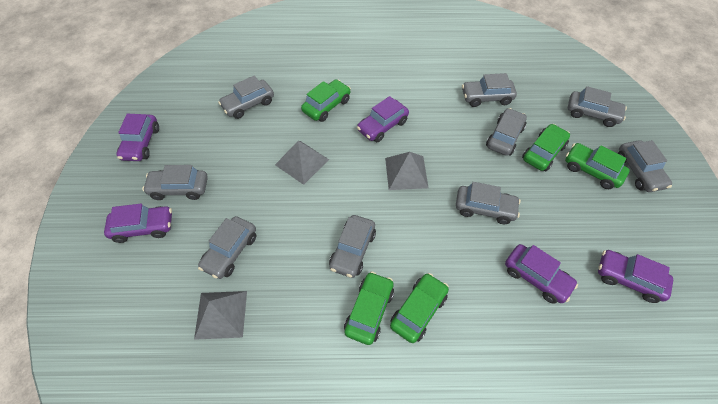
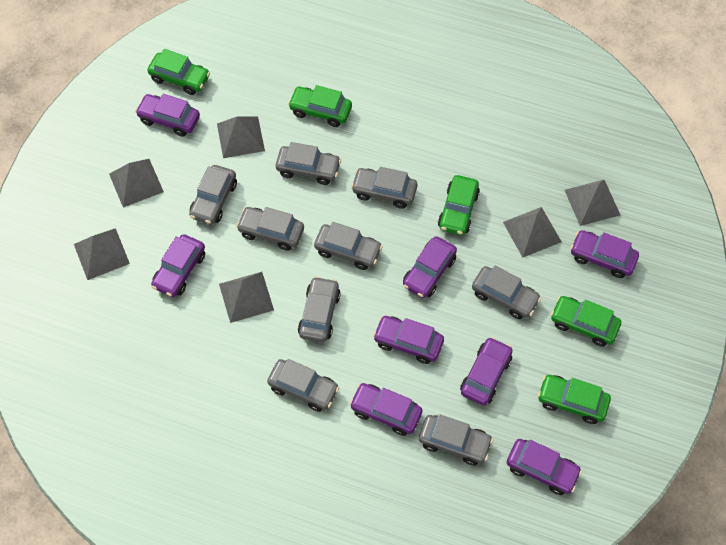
grey pyramid: 3 -> 6
purple car: 5 -> 8

